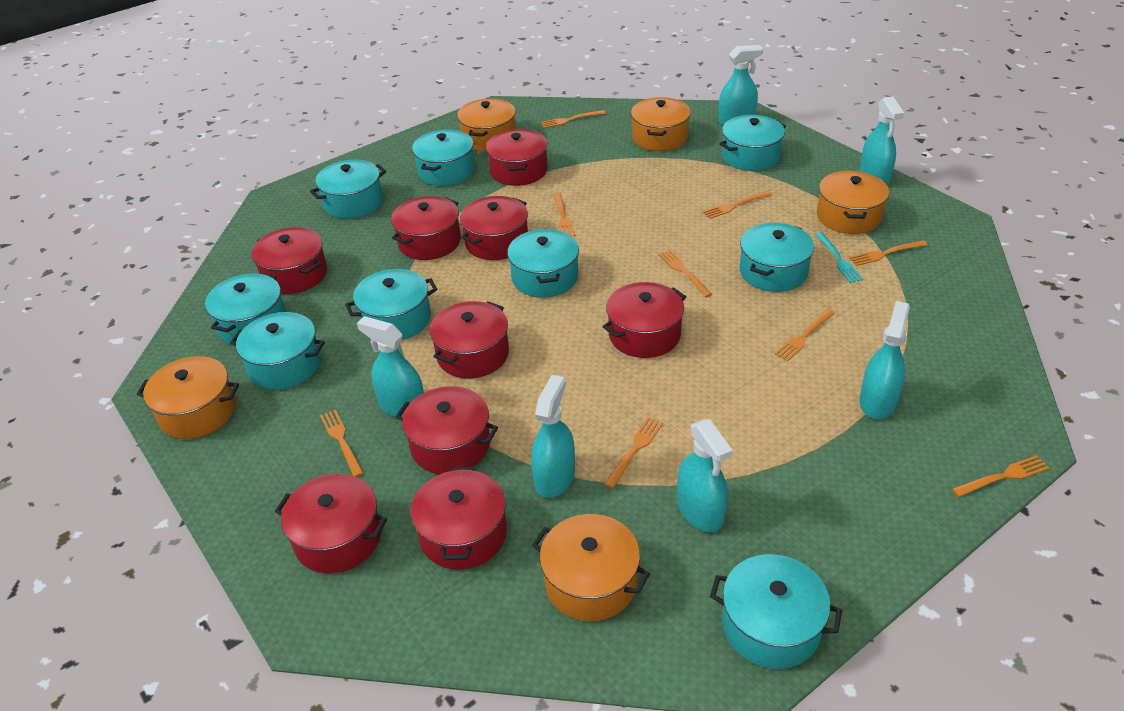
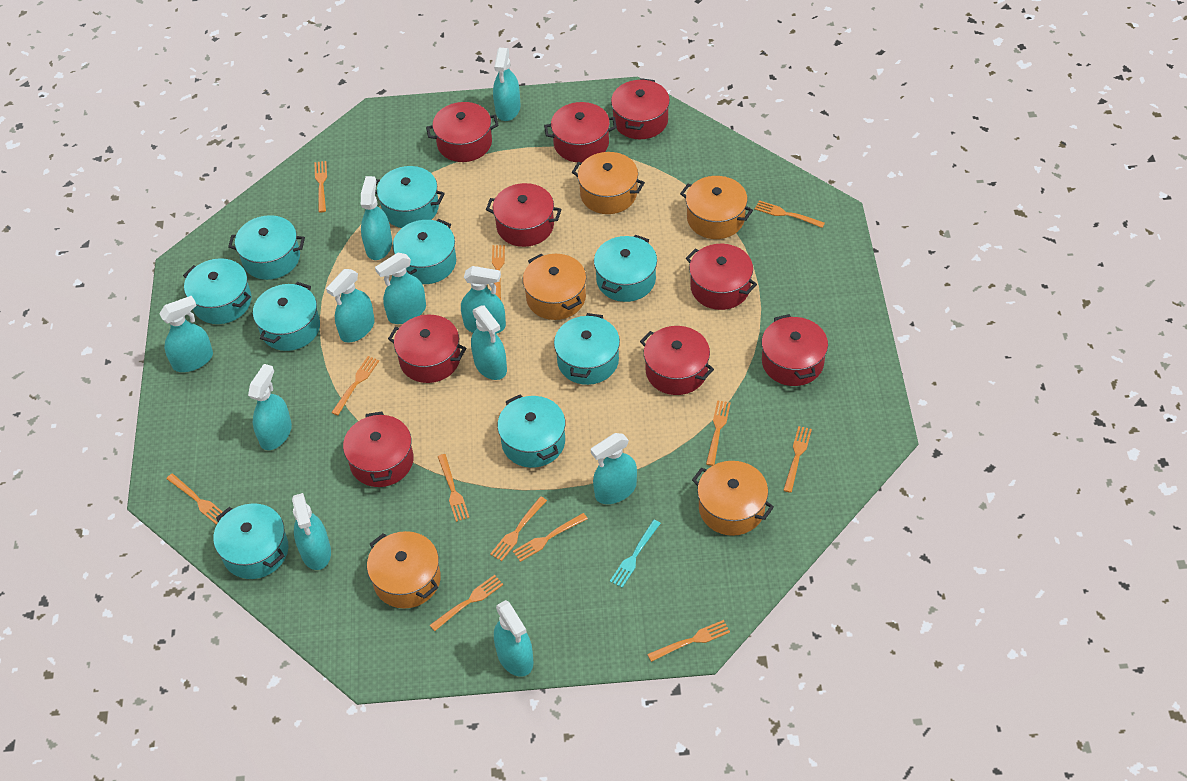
orange fork: 9 -> 12
turquoise spray bottle: 6 -> 11

